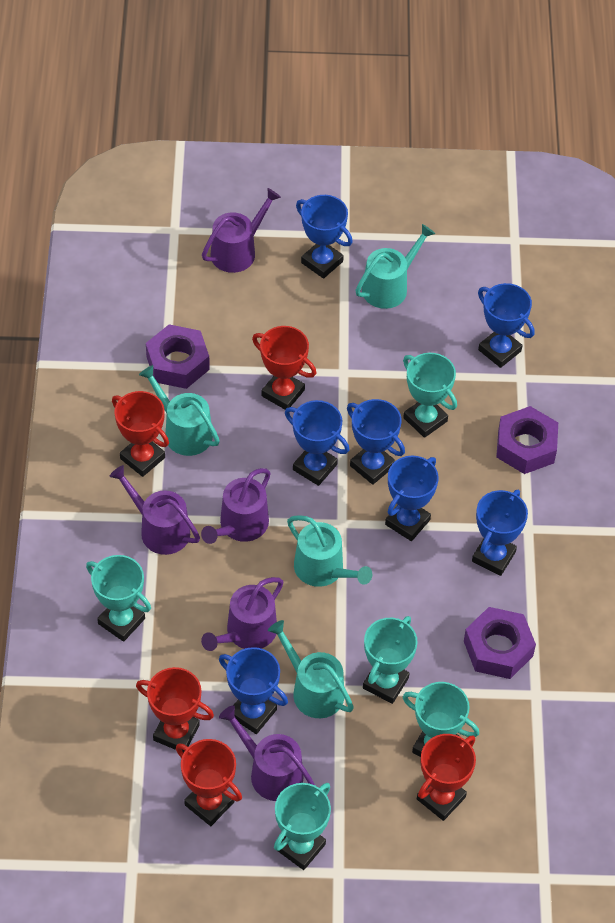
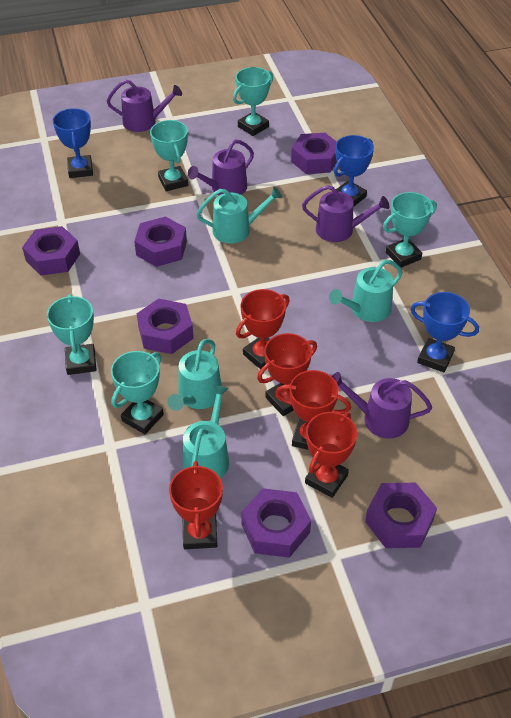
blue trophy: 7 -> 3
purple nut: 3 -> 6
purple watering can: 5 -> 4

